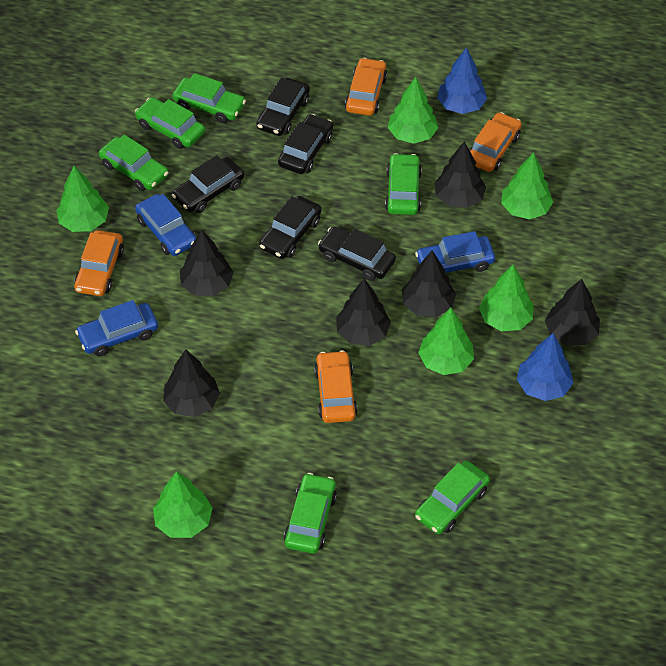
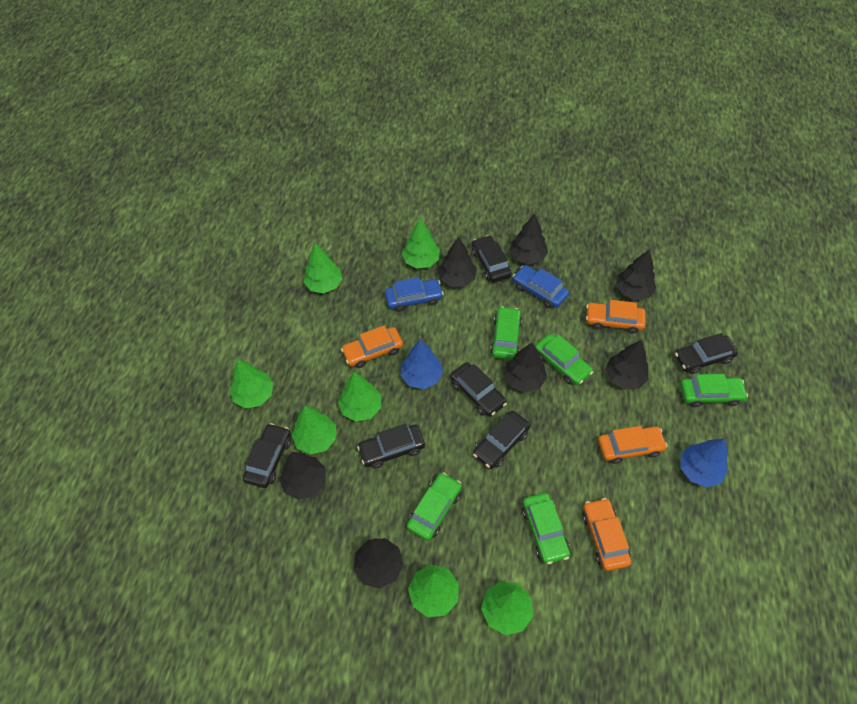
black car: 5 -> 6
black tree: 6 -> 7
blue car: 3 -> 2
green car: 6 -> 5
green tree: 6 -> 7

